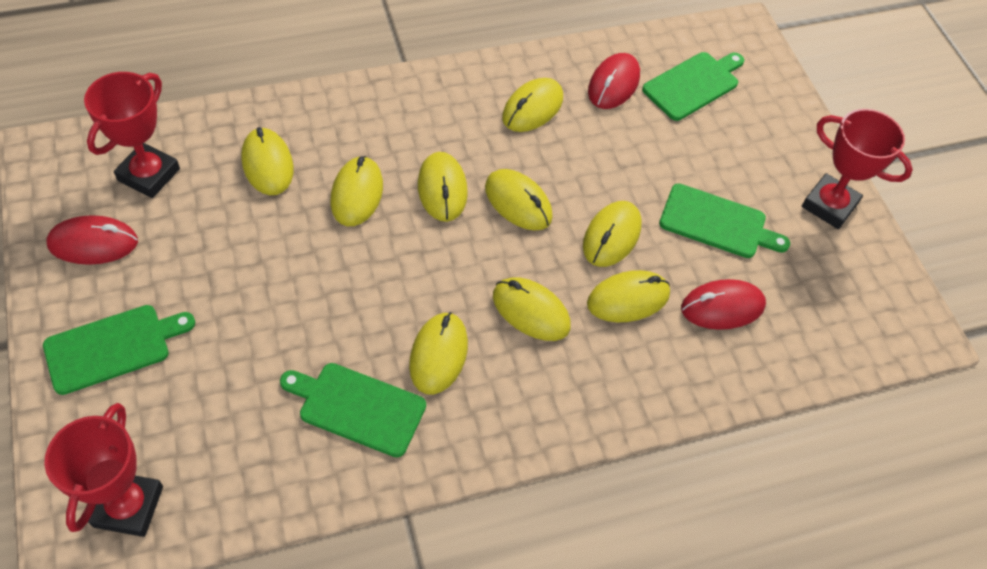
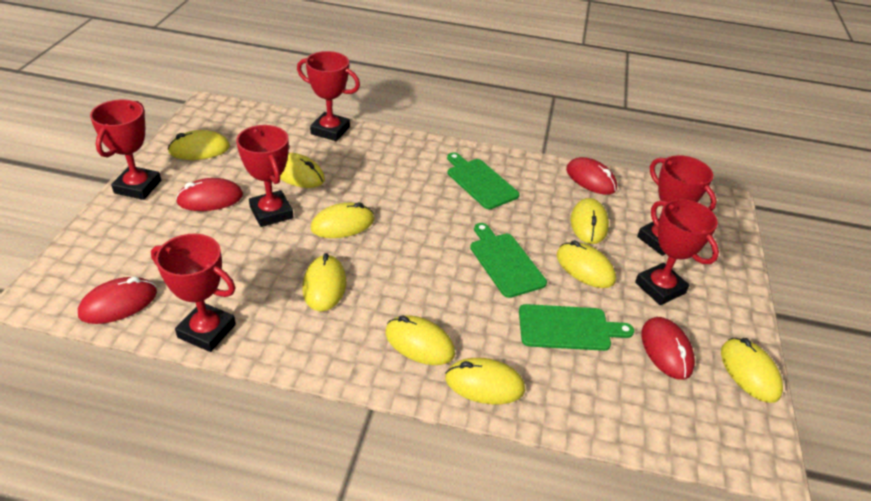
green cutting board: 4 -> 3
red mouse: 3 -> 4
red trophy: 3 -> 6

